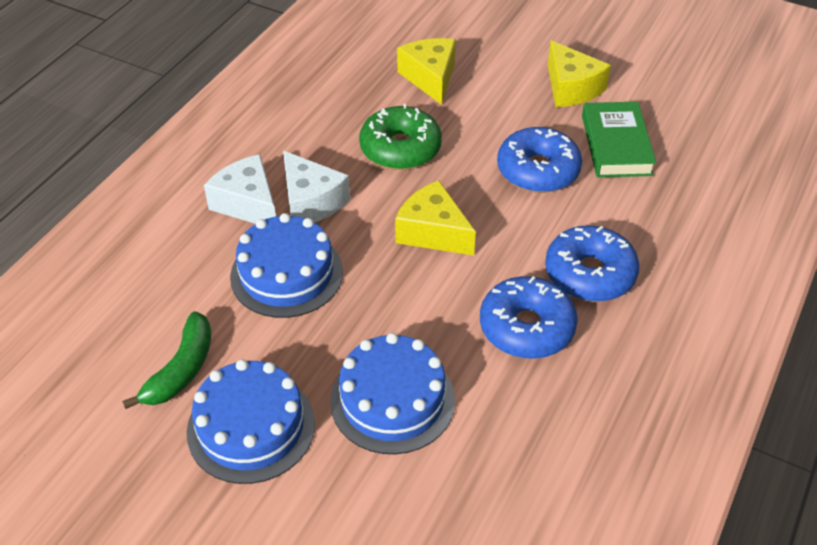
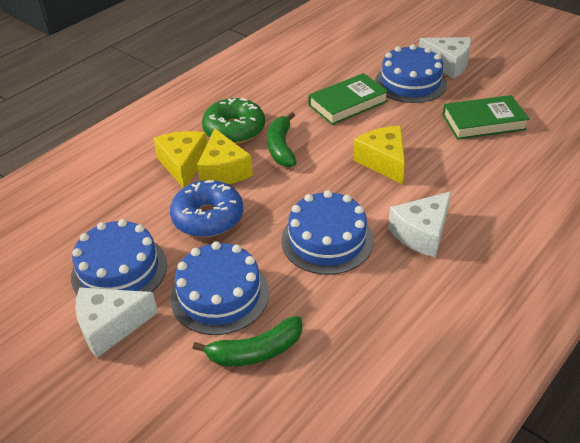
blue cake: 3 -> 4
blue donut: 3 -> 1
green banana: 1 -> 2
green book: 1 -> 2
white cheese: 2 -> 3

